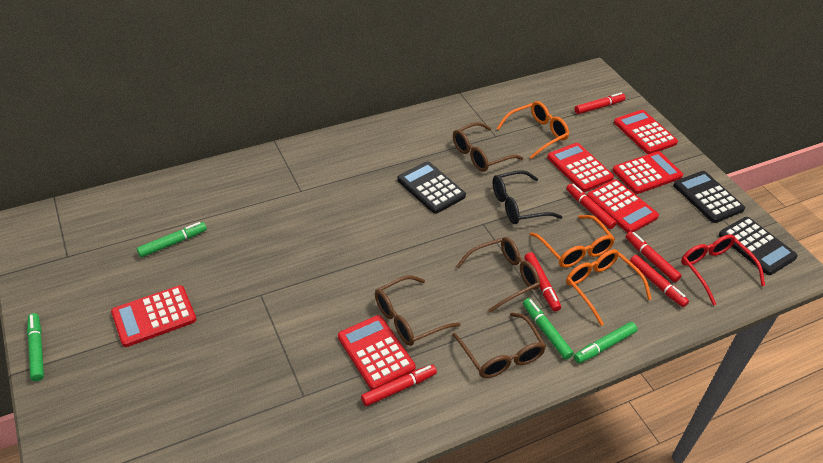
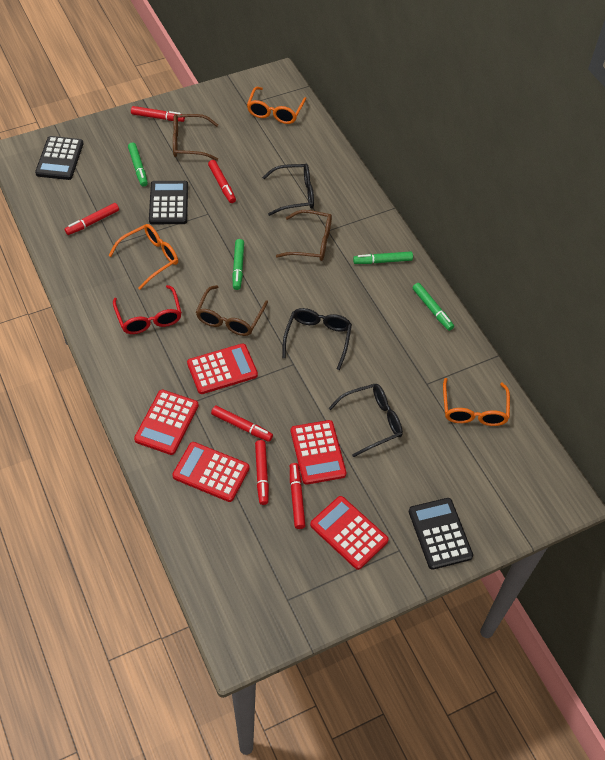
black glasses: 1 -> 3
brown glasses: 4 -> 3
red calculator: 6 -> 5

